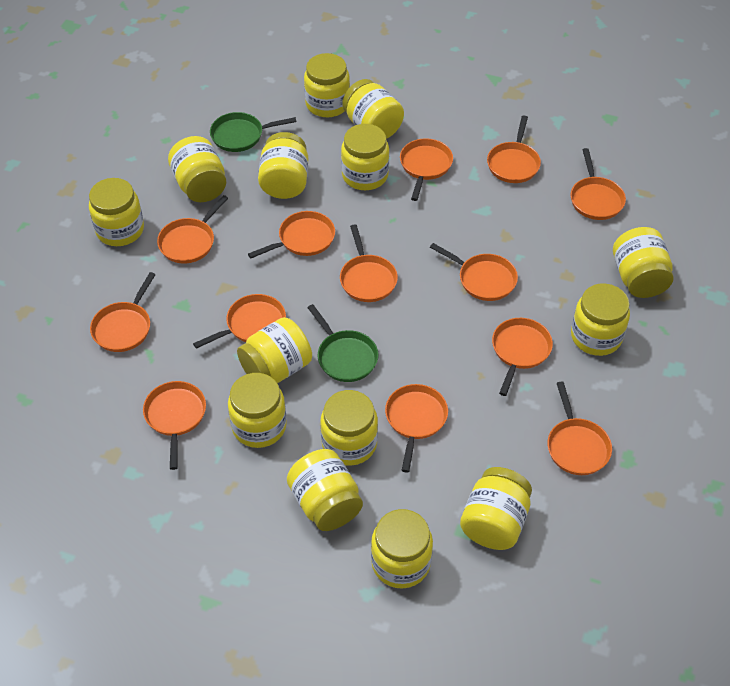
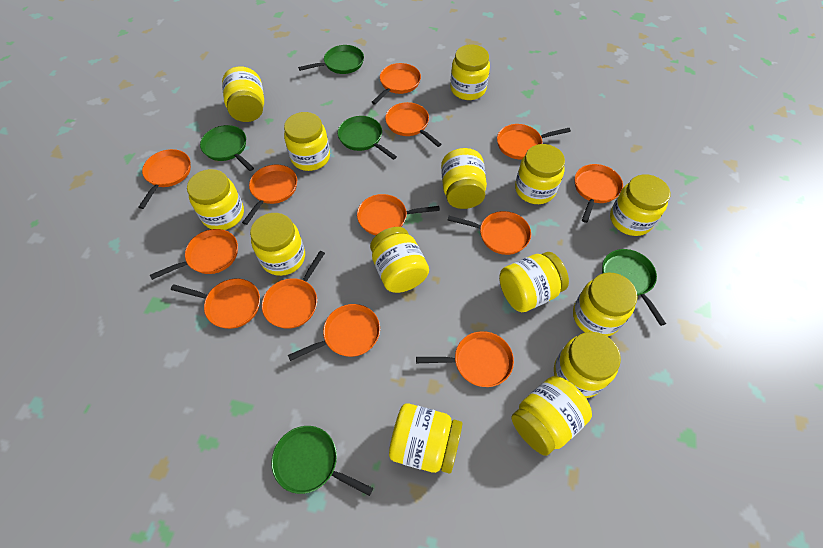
green pan: 2 -> 5

